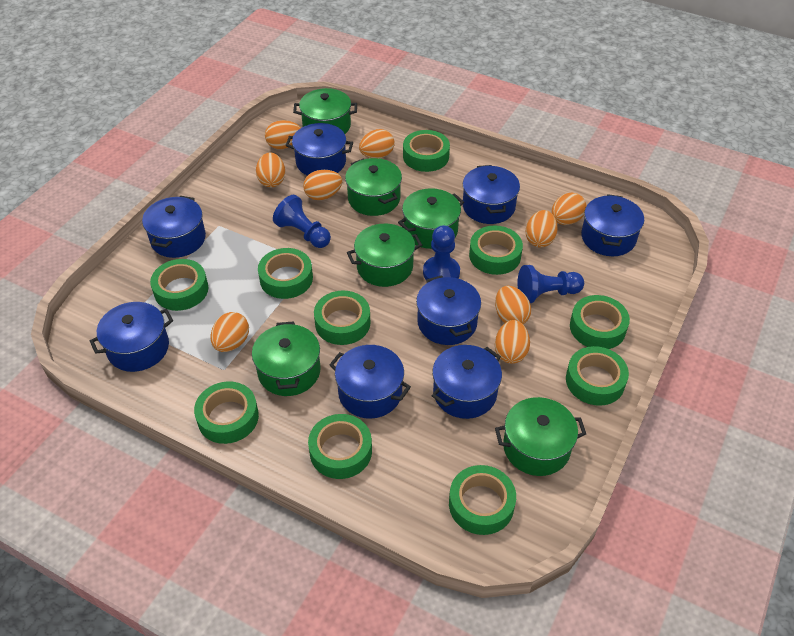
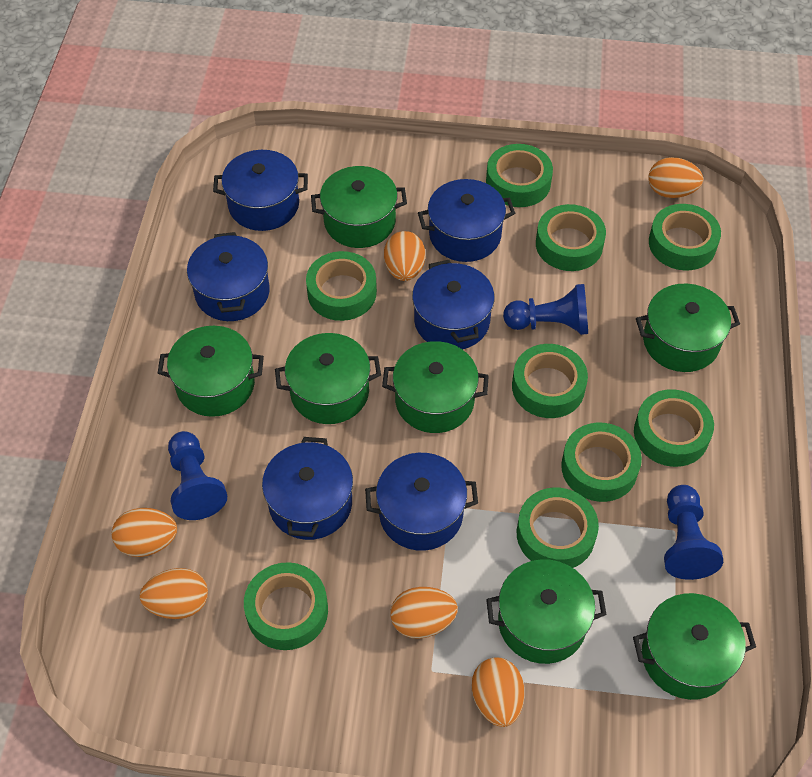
blue pot: 8 -> 6
green pot: 6 -> 7
green tape: 10 -> 9
orange egg: 9 -> 6

